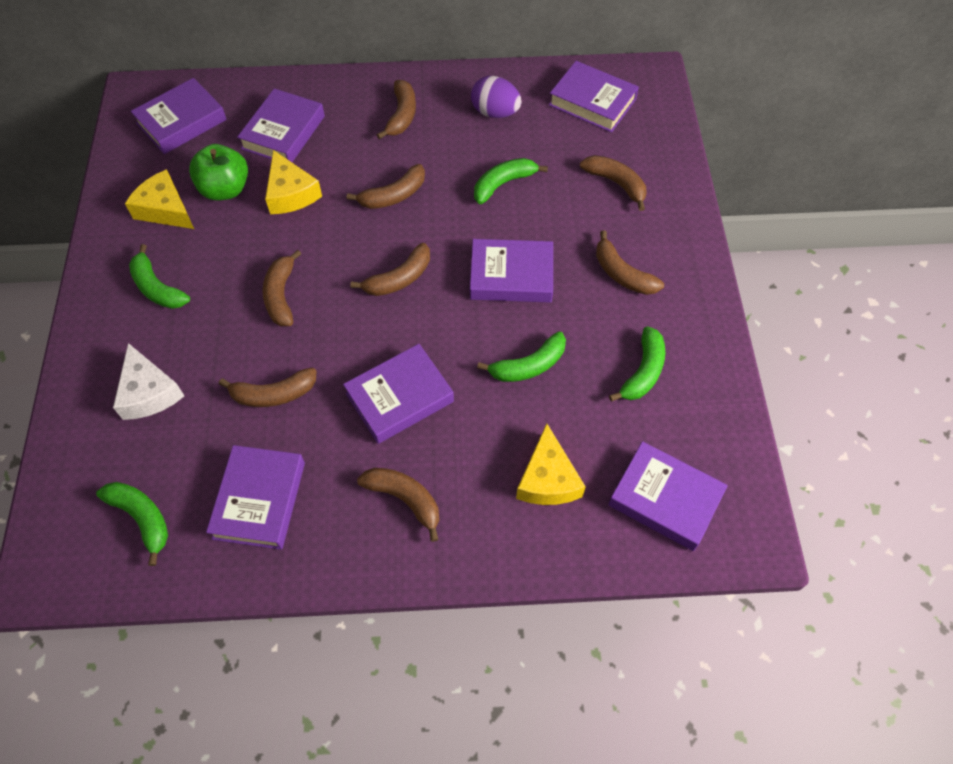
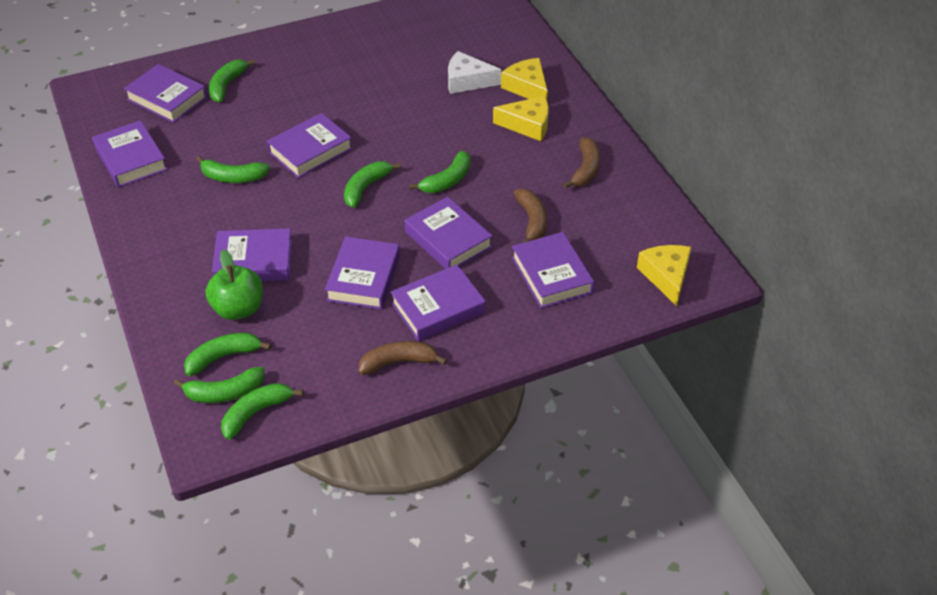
brown banana: 8 -> 3
green banana: 5 -> 7
purple book: 7 -> 8
purple egg: 1 -> 0

